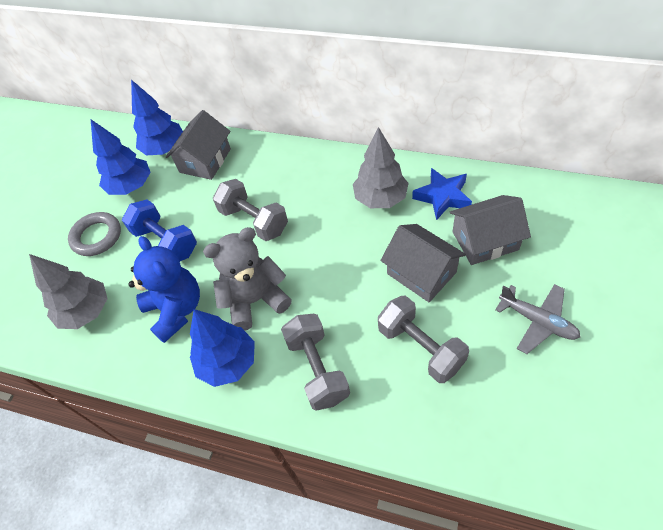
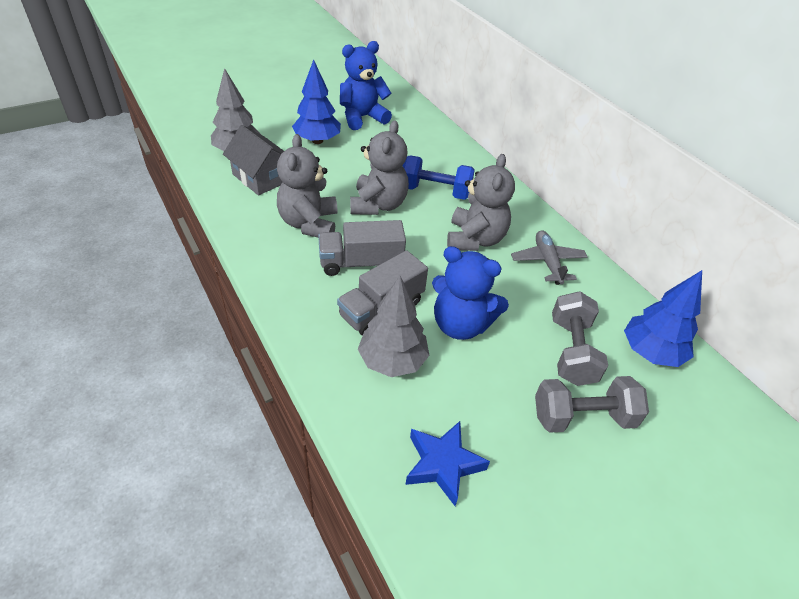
blue teddy bear: 1 -> 2
blue tree: 3 -> 2
grey dumbbell: 3 -> 2
grey house: 3 -> 1
grey ring: 1 -> 0
grey teddy bear: 1 -> 3
grey truck: 0 -> 2

